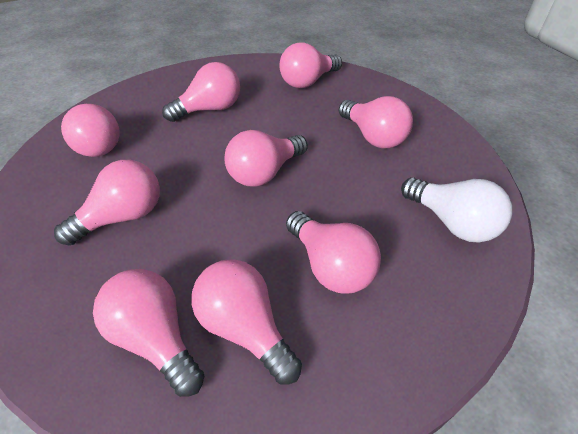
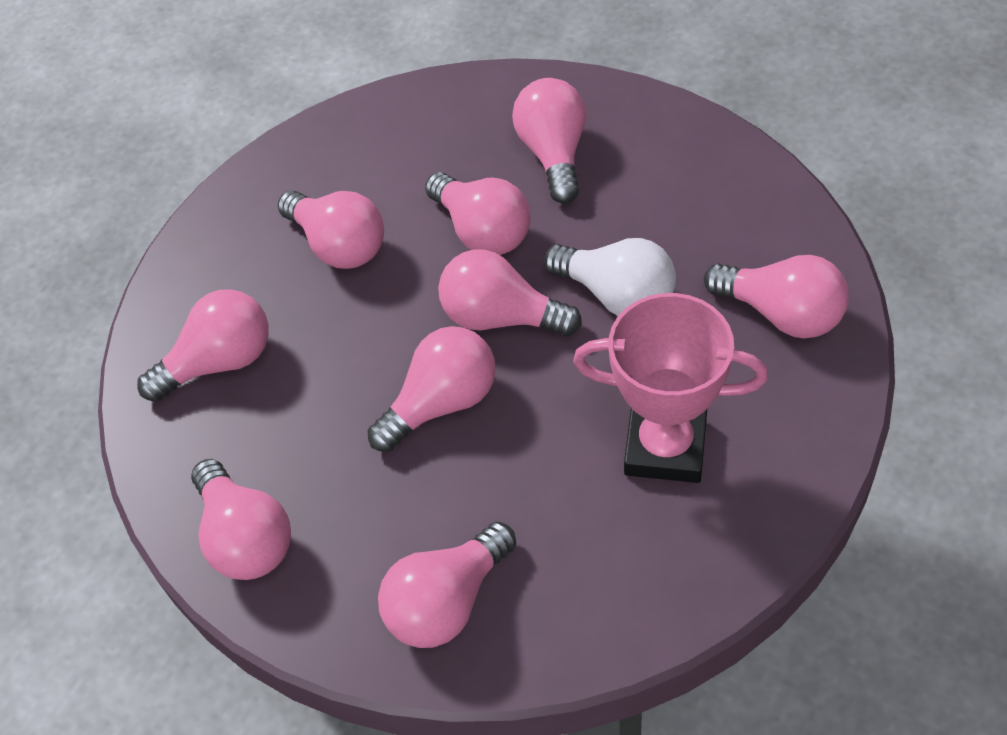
pink trophy: 0 -> 1

